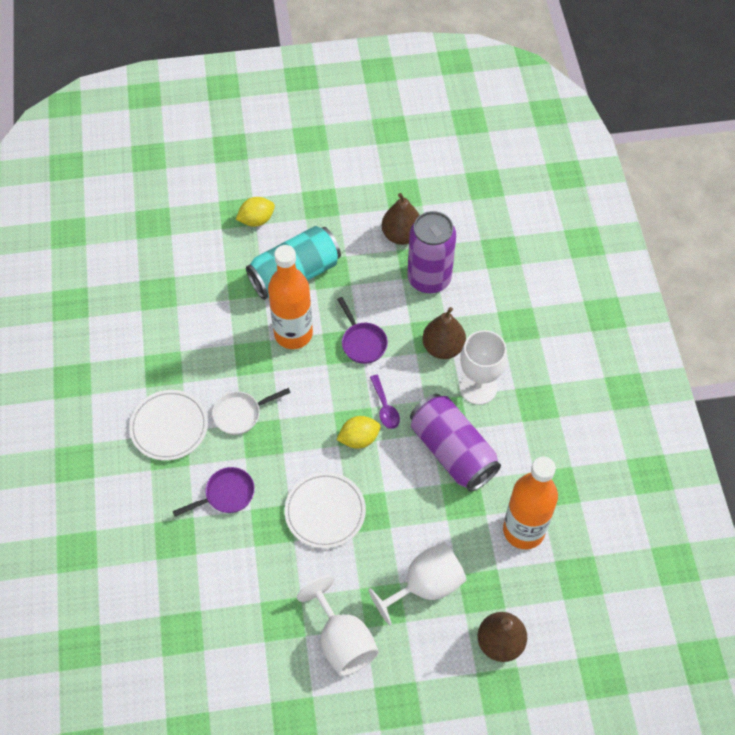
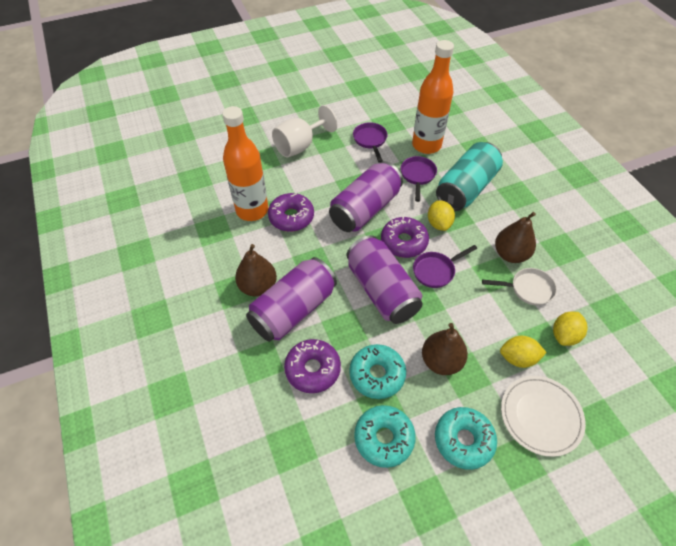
purple can: 2 -> 3
purple donut: 0 -> 3
purple pan: 2 -> 3
purple spoon: 1 -> 0
turquoise donut: 0 -> 3
white goblet: 3 -> 1
white plate: 2 -> 1
yellow lemon: 2 -> 3

